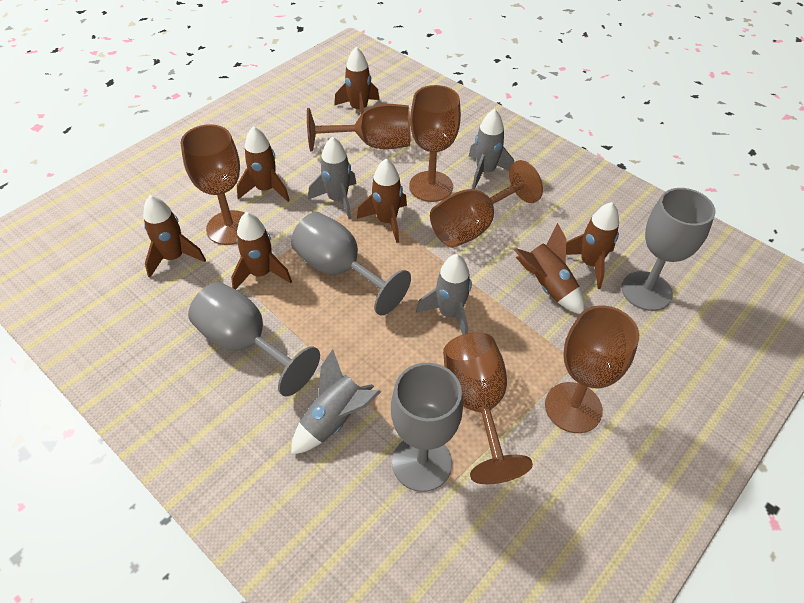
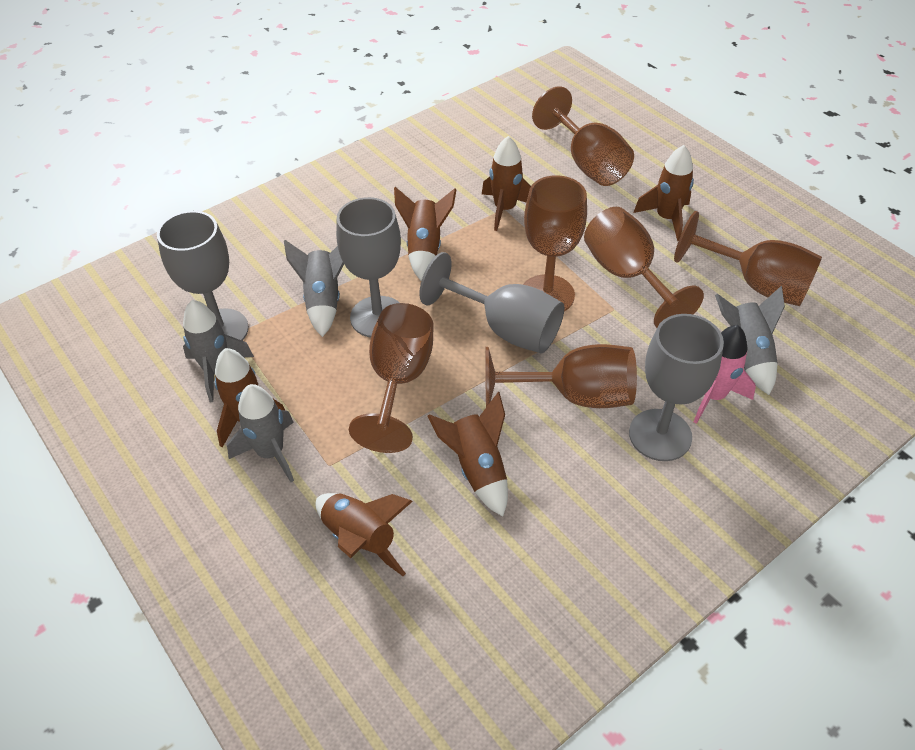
brown rocket: 7 -> 6
pink rocket: 0 -> 1

